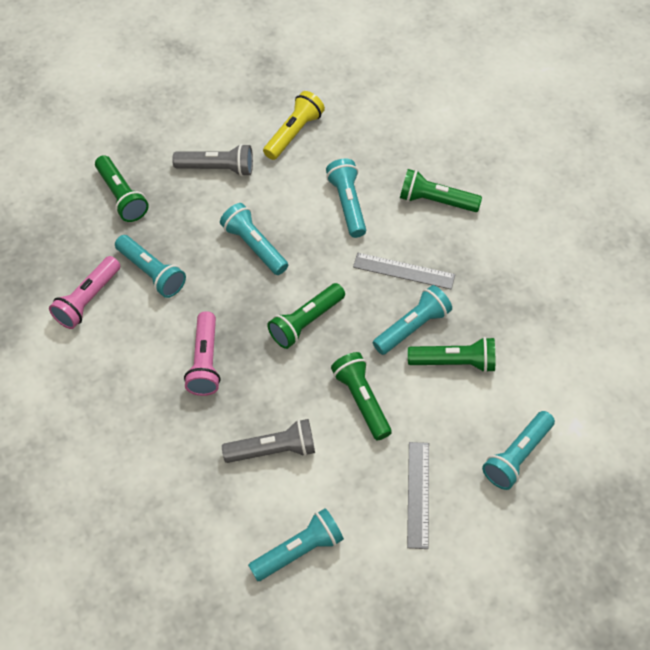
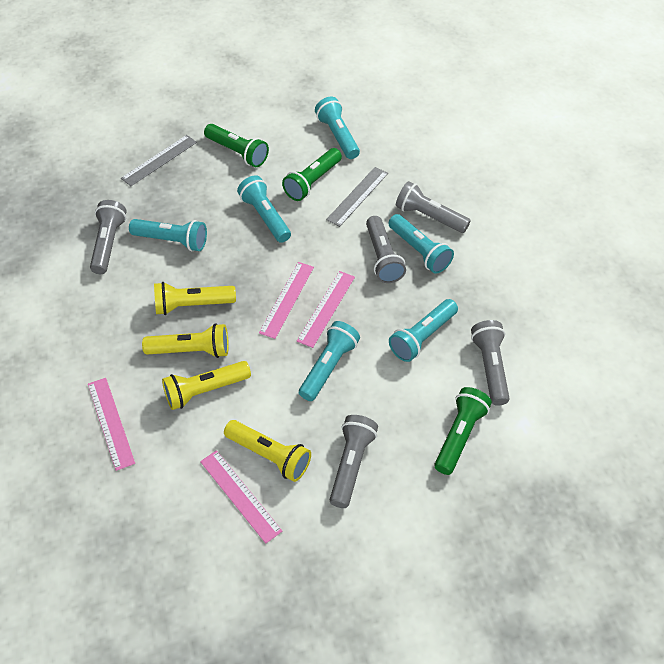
green flashlight: 5 -> 3
grey flashlight: 2 -> 5
pink flashlight: 2 -> 0
pink ruler: 0 -> 4
yellow flashlight: 1 -> 4

